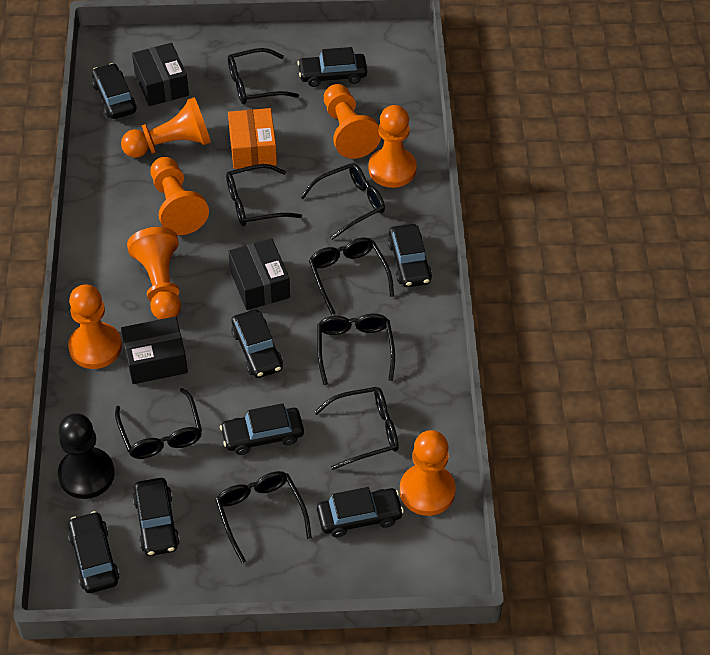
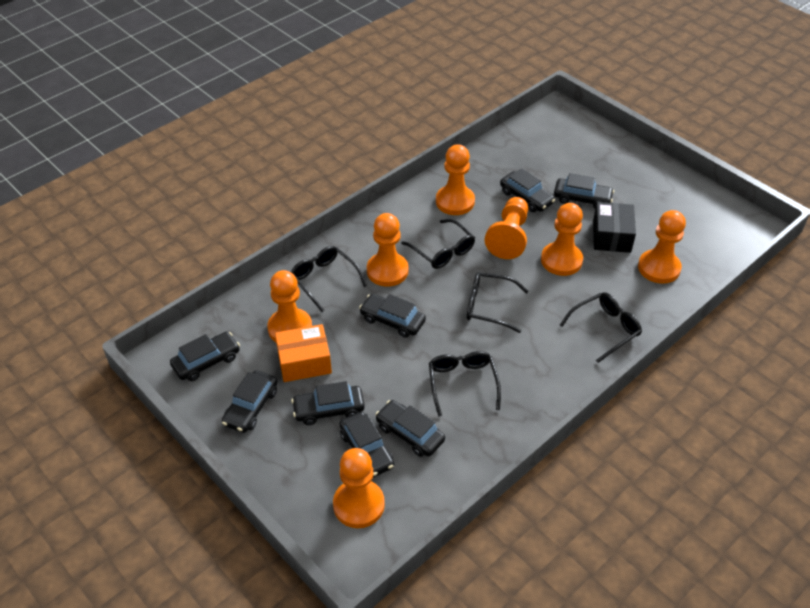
black box: 3 -> 1
black glasses: 8 -> 5
black pawn: 1 -> 0

